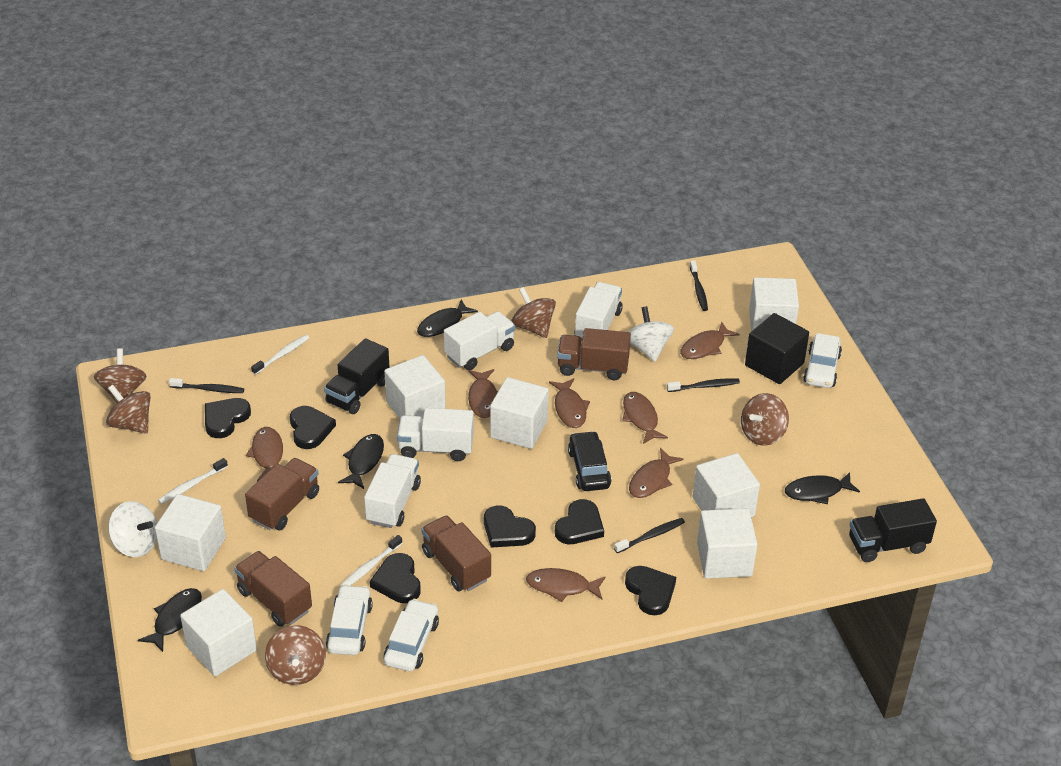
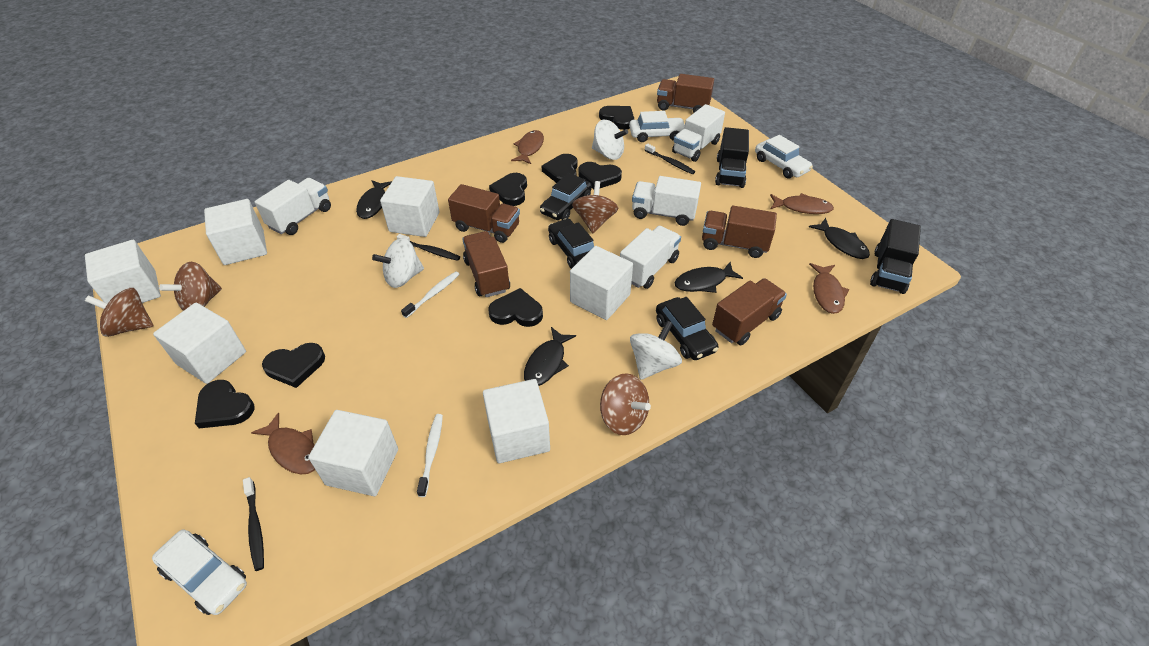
black car: 1 -> 3
black cube: 1 -> 0
black heart: 6 -> 7
black toothbrush: 4 -> 3
brown fish: 7 -> 4
brown spinning top: 5 -> 4
brown truck: 4 -> 5
white spinning top: 2 -> 3
white toothbrush: 3 -> 2

